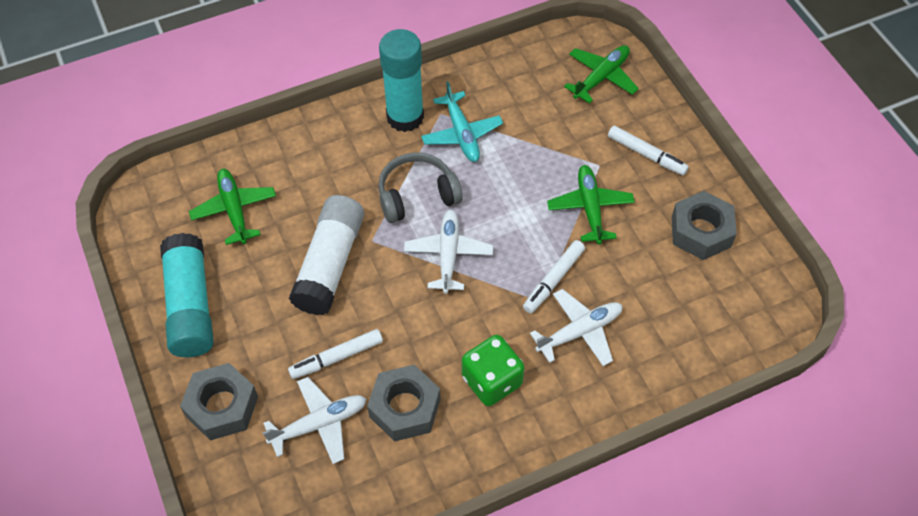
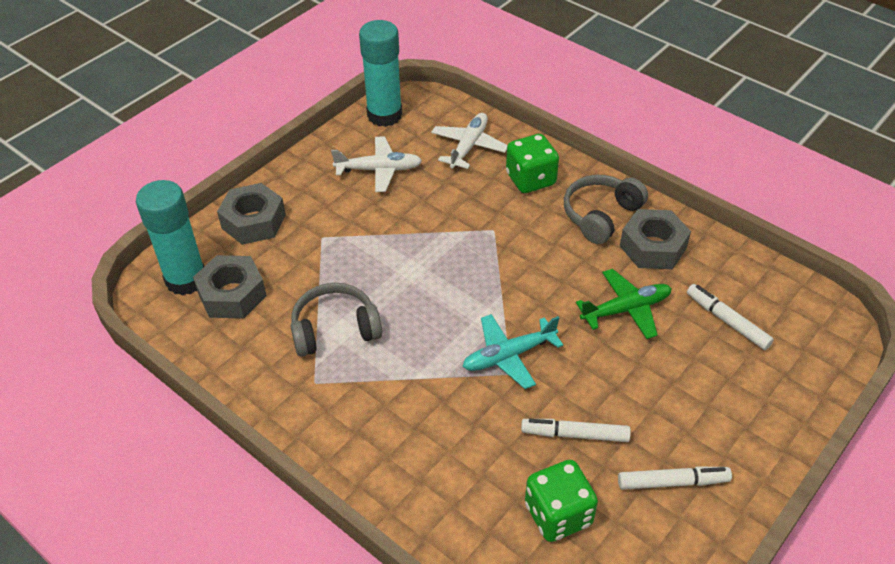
green dice: 1 -> 2
green plane: 3 -> 1
grey headphones: 1 -> 2
white glue stick: 1 -> 0
white plane: 3 -> 2

